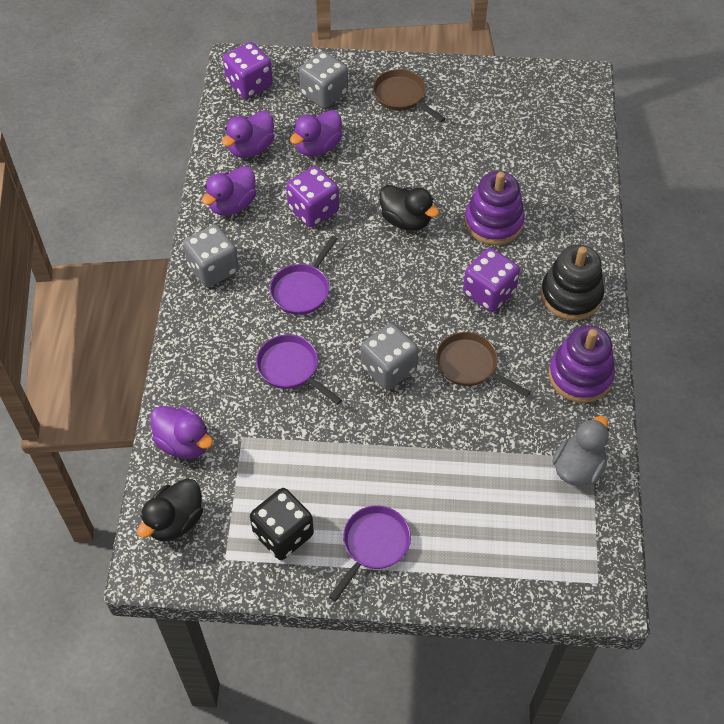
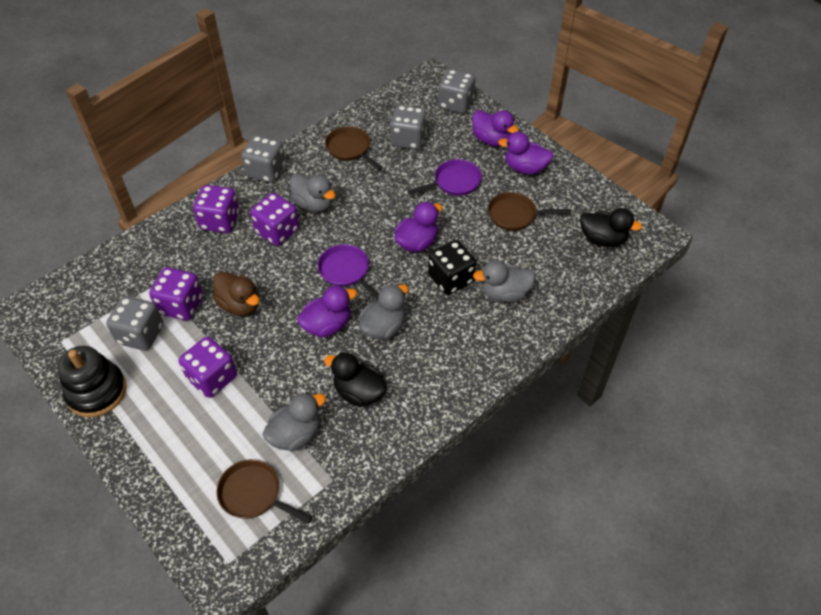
brown duck: 0 -> 1
brown pan: 2 -> 3
grey dice: 3 -> 4
grey duck: 1 -> 4
purple dice: 3 -> 4
purple pan: 3 -> 2
purple stacking toy: 2 -> 0

